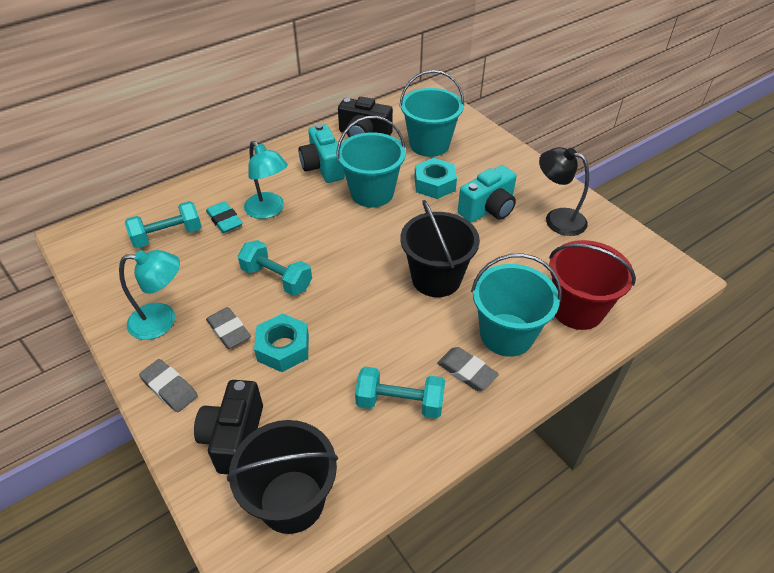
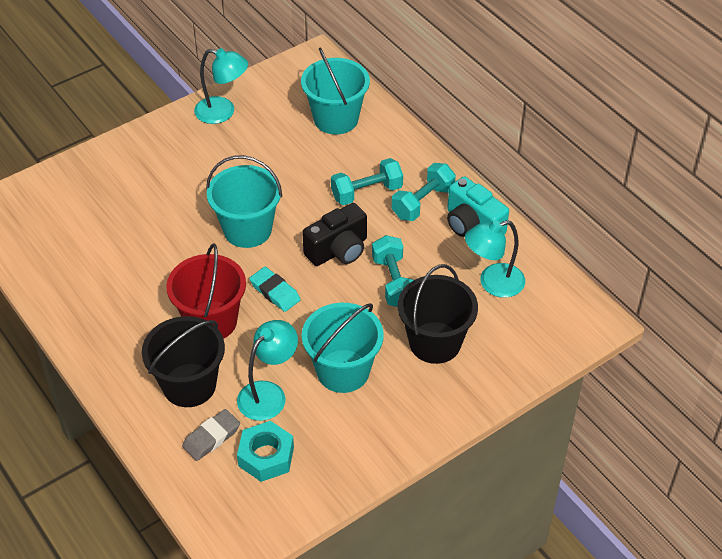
black camera: 2 -> 1
black lamp: 1 -> 0
grey eraser: 3 -> 1
turquoise camera: 2 -> 1
turquoise lamp: 2 -> 3
turquoise nut: 2 -> 1

